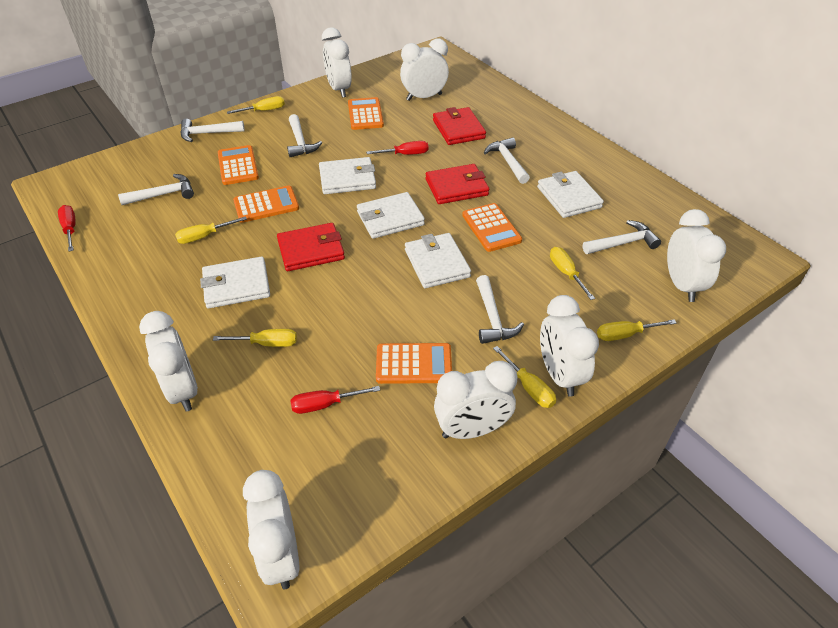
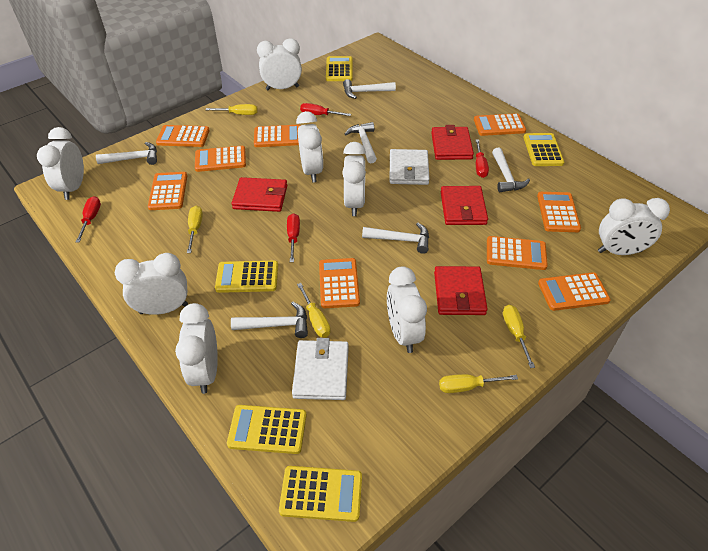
orange calculator: 5 -> 9
red screwdriver: 3 -> 4
red wallet: 3 -> 4
white clock: 7 -> 8
white wallet: 5 -> 2
yellow calculator: 0 -> 5
yellow screwdriver: 6 -> 5

